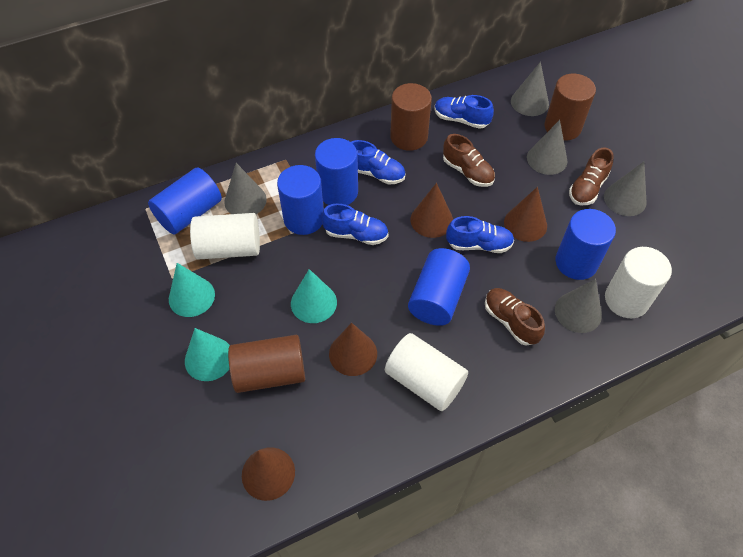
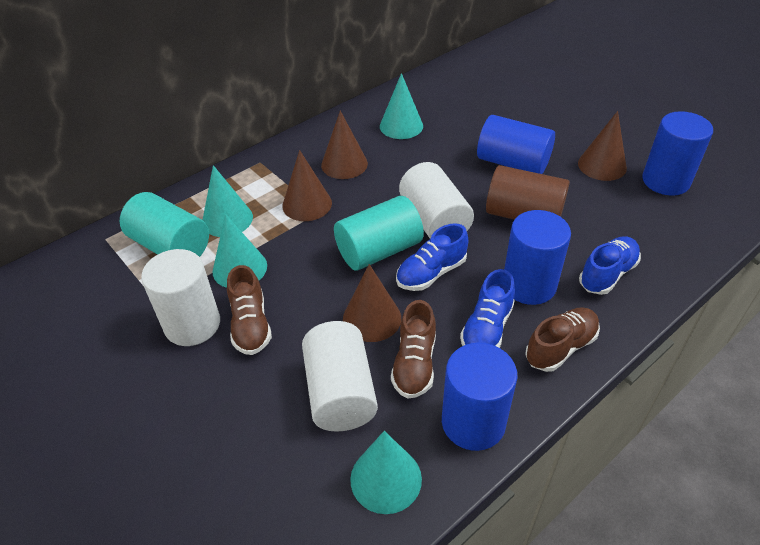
blue cylinder: 5 -> 4
blue shoe: 4 -> 3
brown cylinder: 3 -> 1
grey cone: 5 -> 0
turquoise cone: 3 -> 4
turquoise cylinder: 0 -> 2

